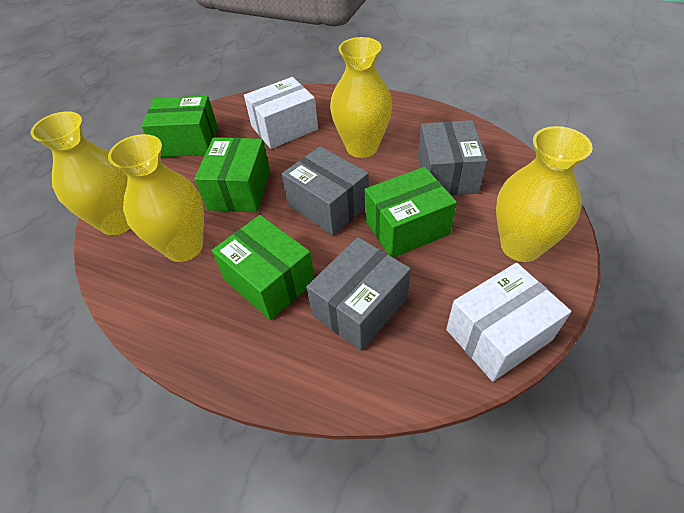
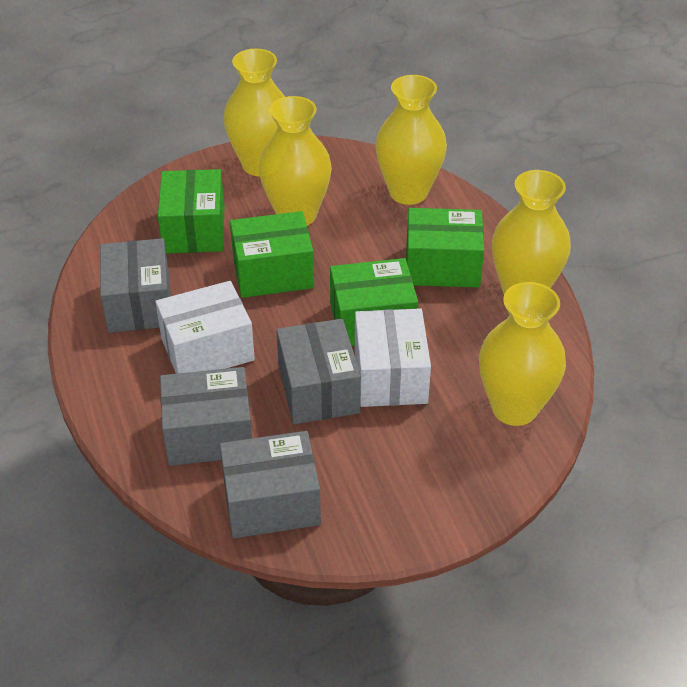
grey box: 3 -> 4
yellow vase: 4 -> 5

